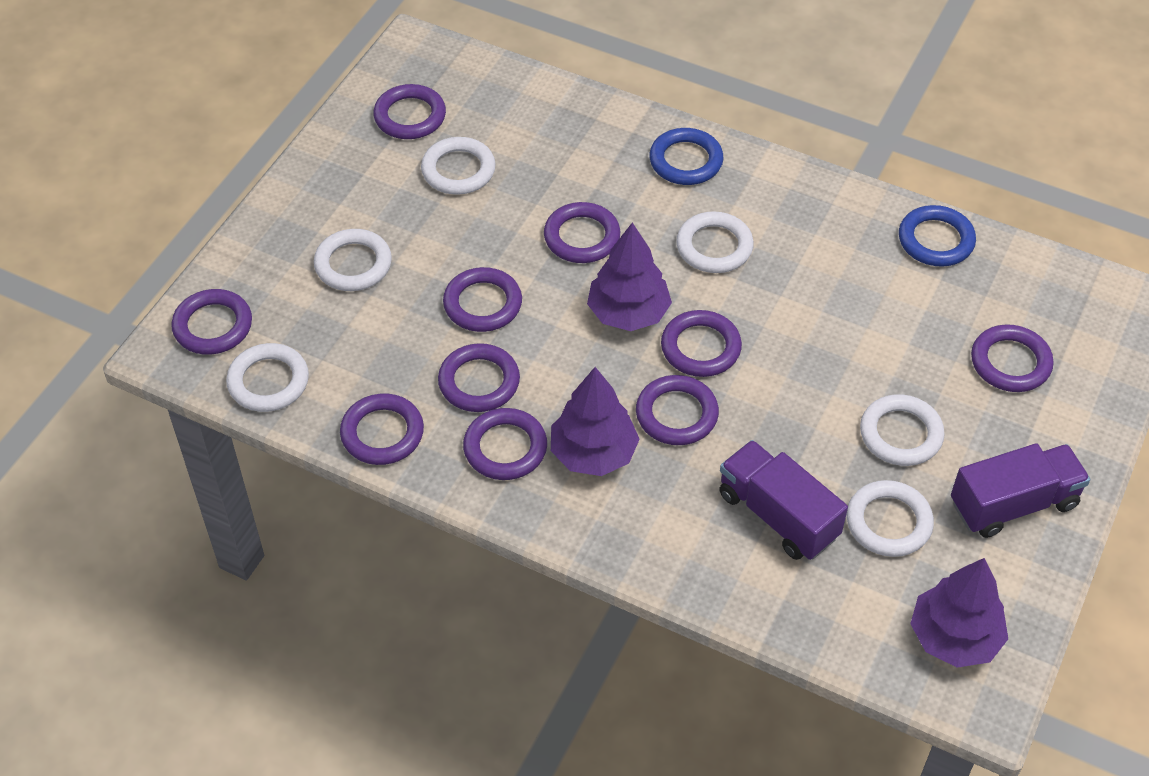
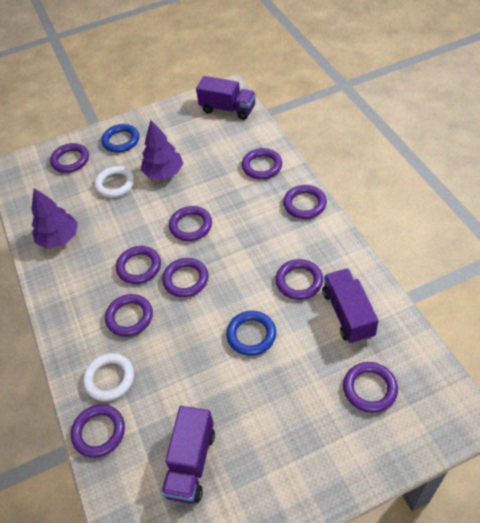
purple tree: 3 -> 2
purple truck: 2 -> 3
white ring: 6 -> 2

